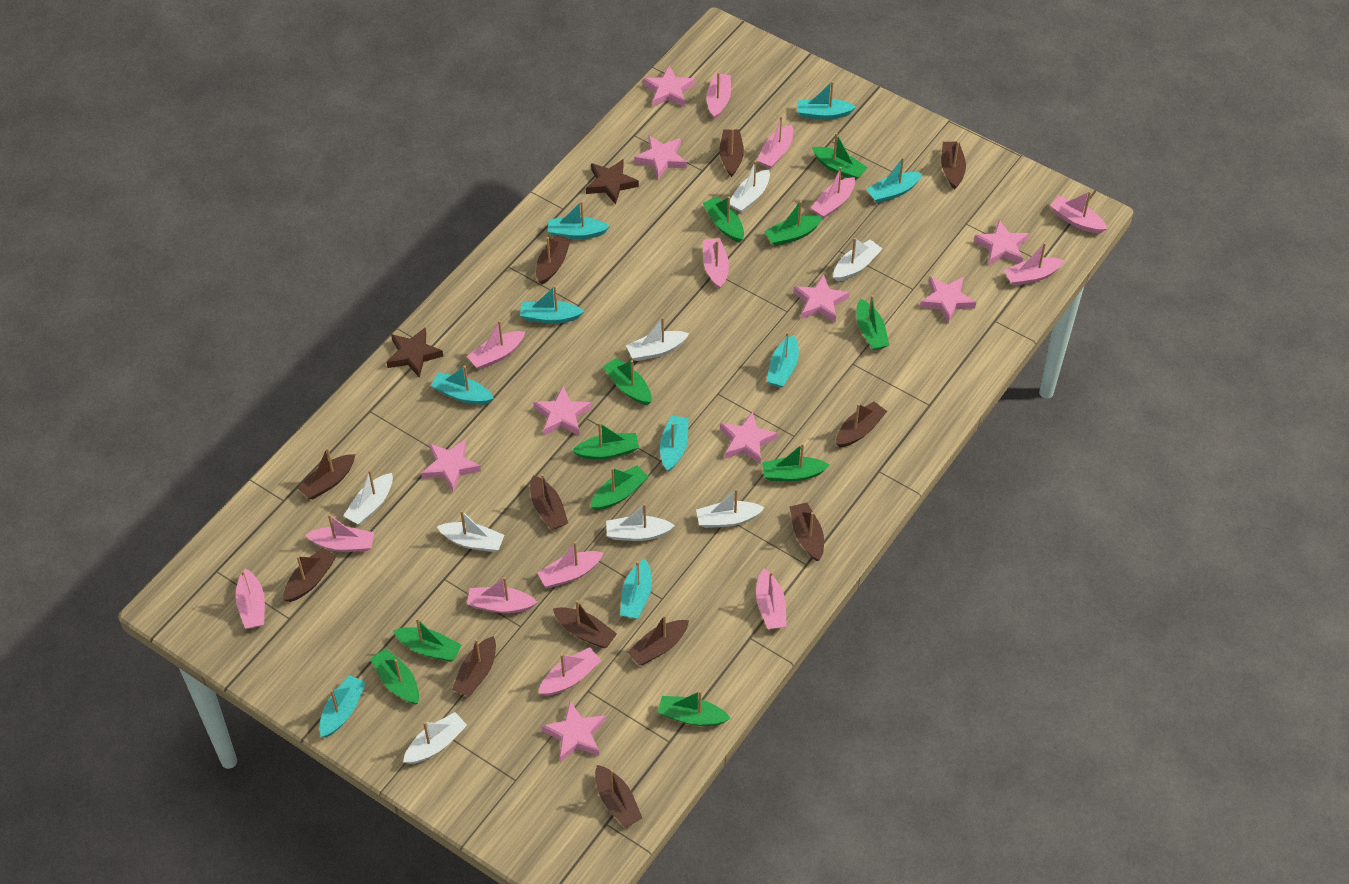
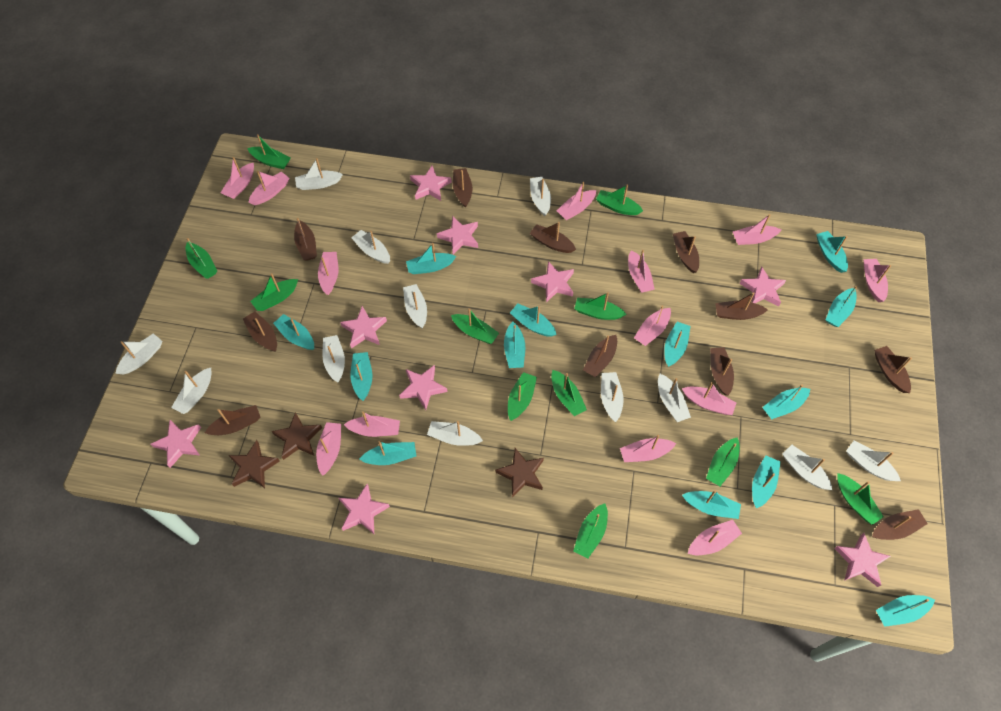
brown boat: 12 -> 11
brown star: 2 -> 3
turquoise boat: 9 -> 13
white boat: 8 -> 12

